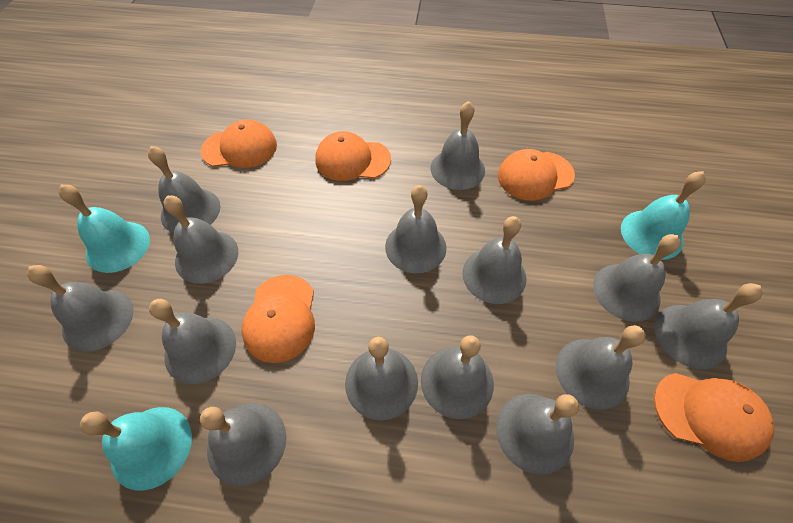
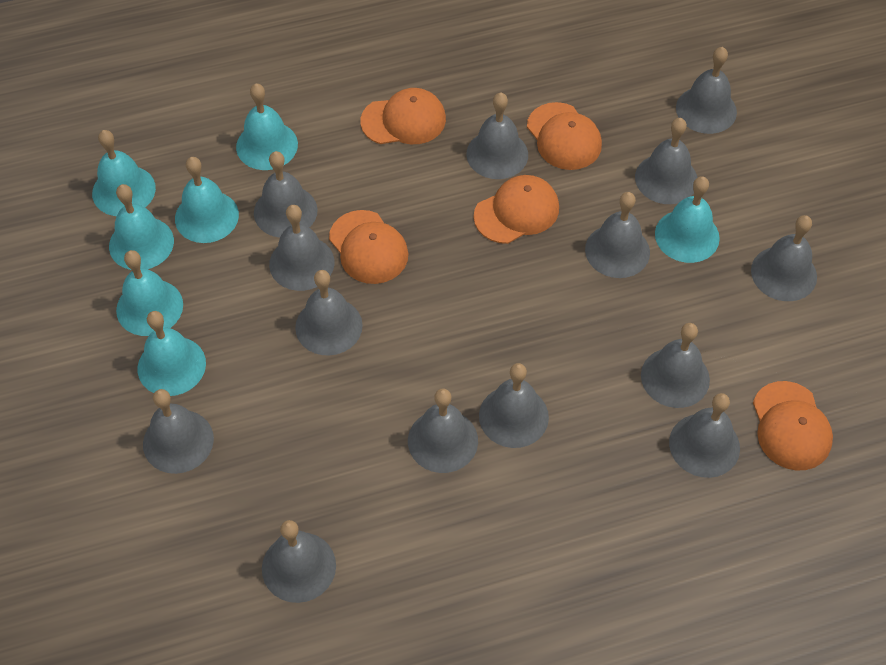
turquoise bell: 3 -> 7

